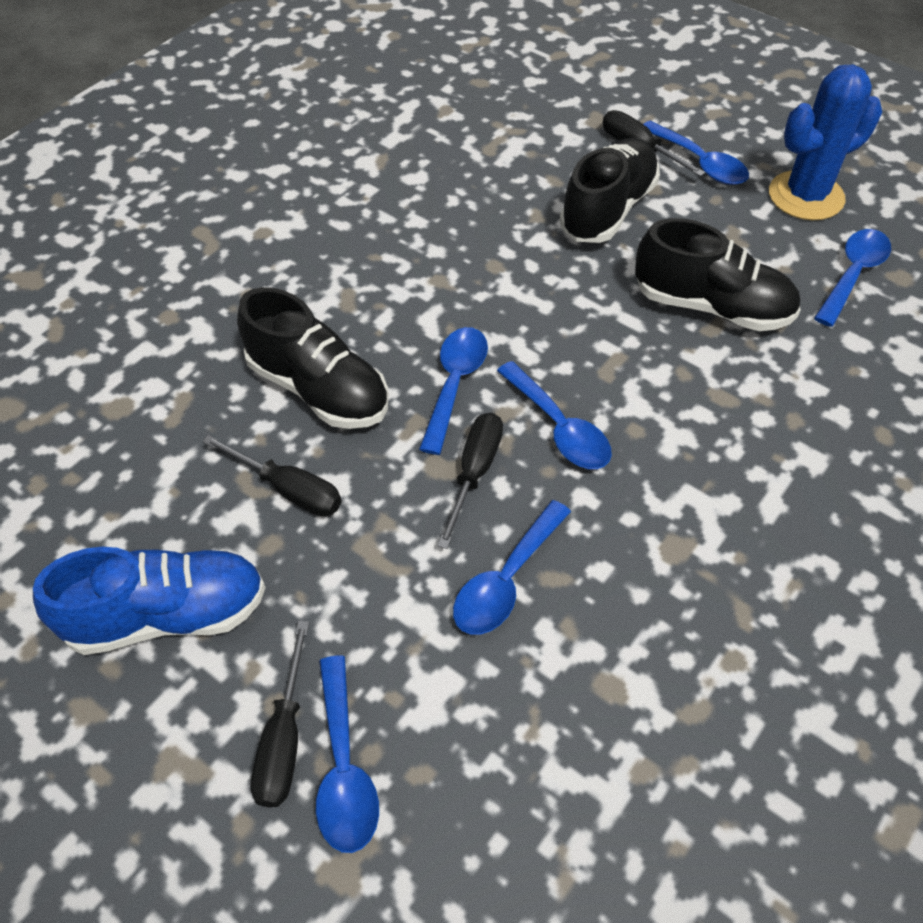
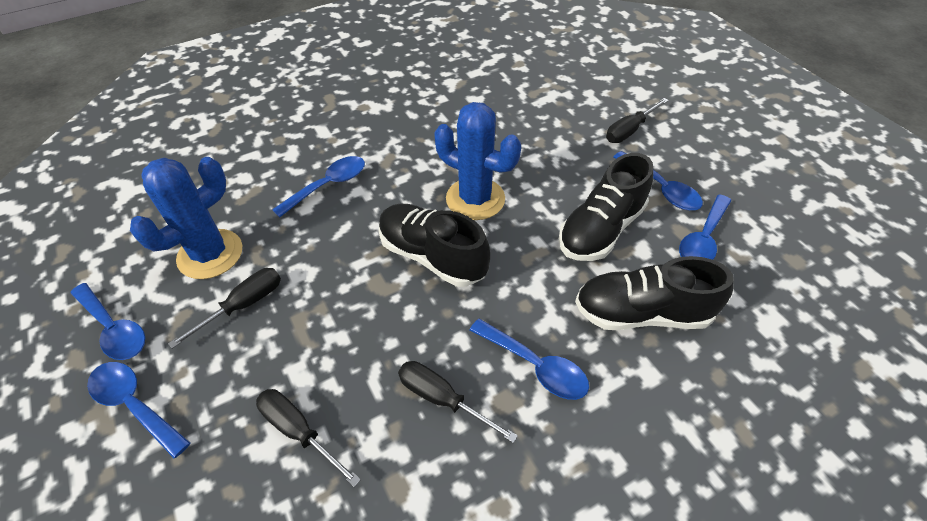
blue cactus: 1 -> 2
blue shoe: 1 -> 0

